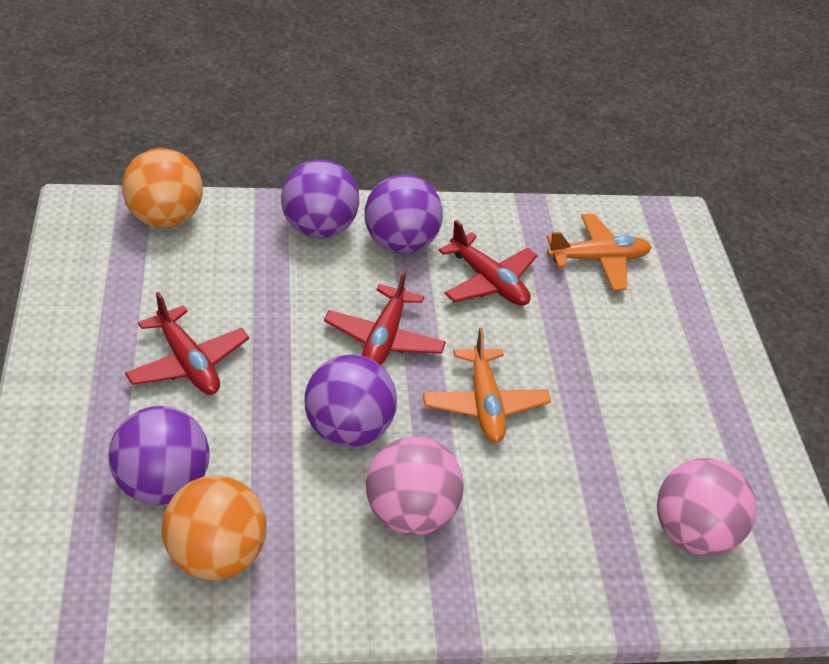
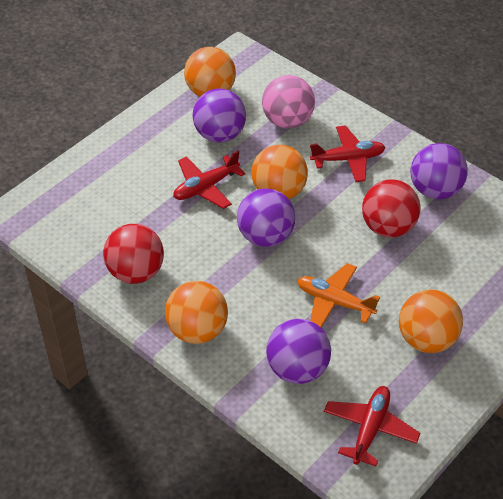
orange ball: 2 -> 4
orange plane: 2 -> 1
pink ball: 2 -> 1
red ball: 0 -> 2

